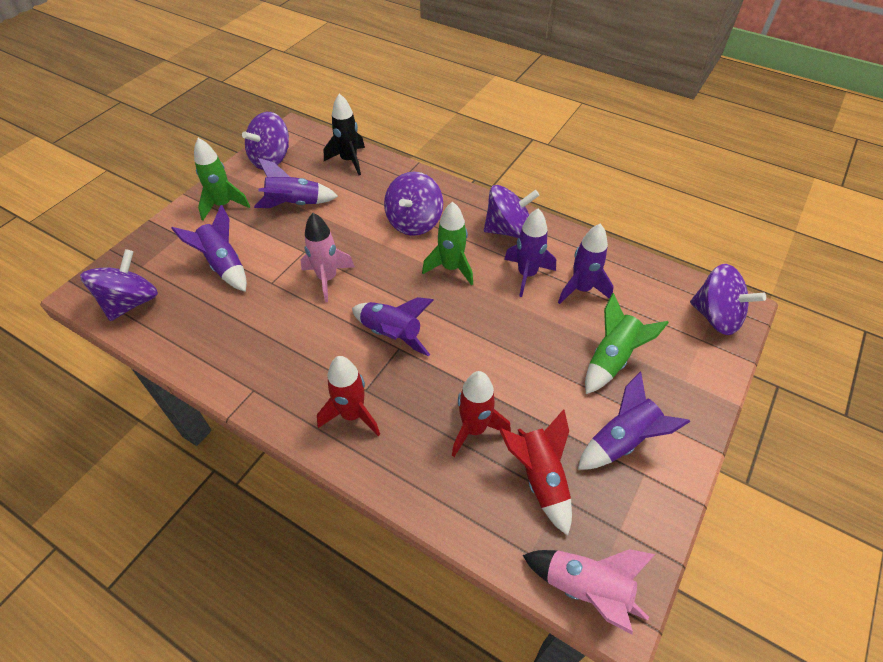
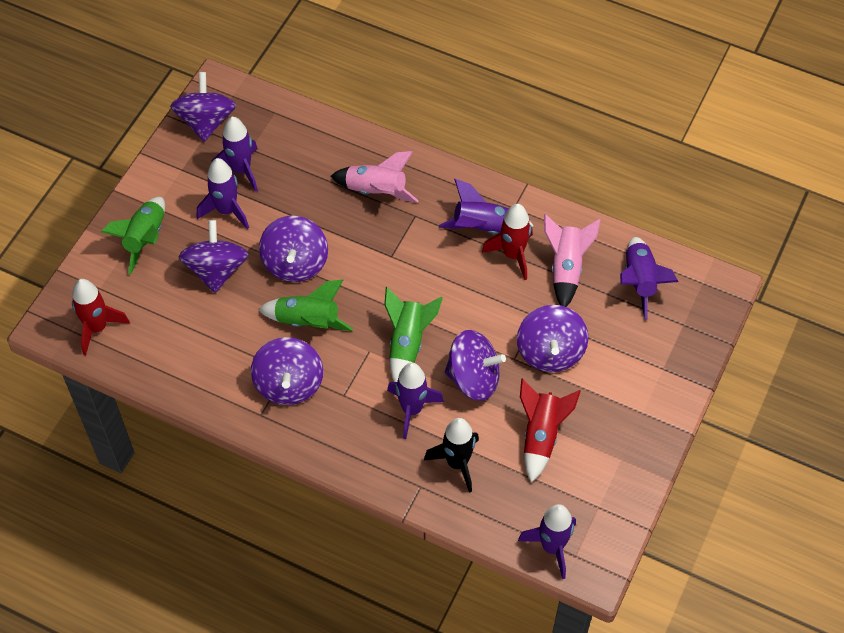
purple spinning top: 5 -> 6

